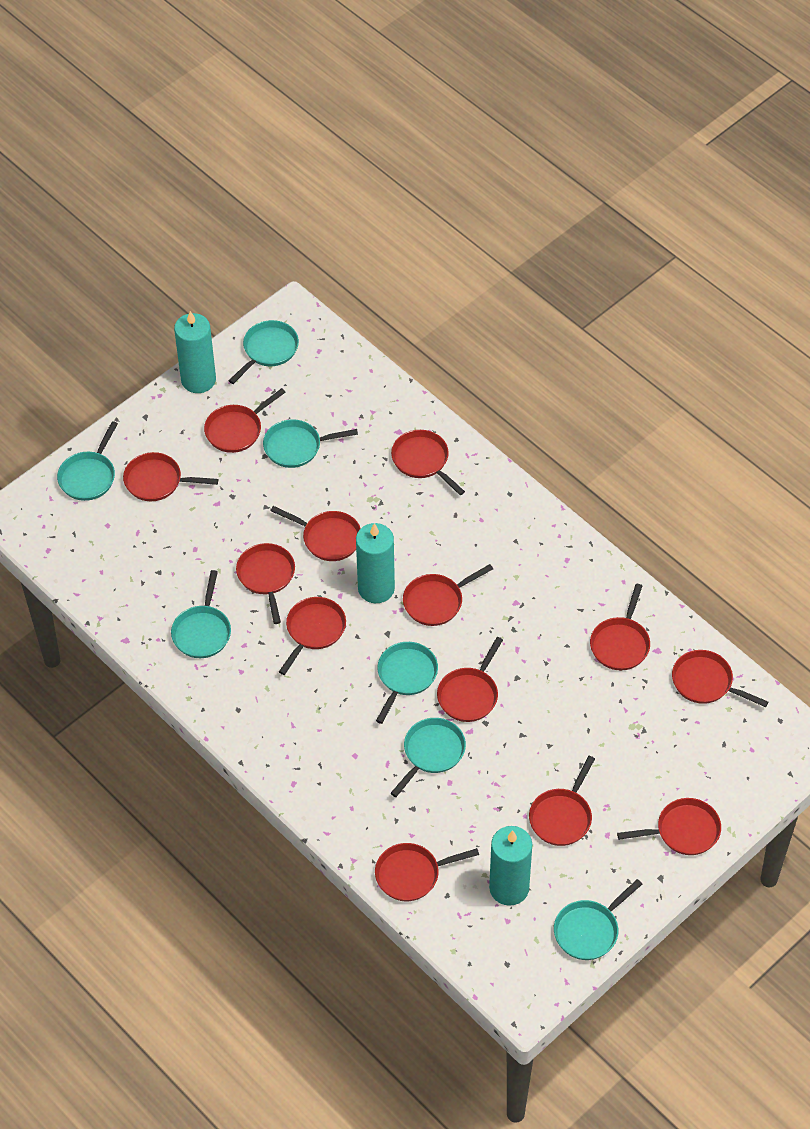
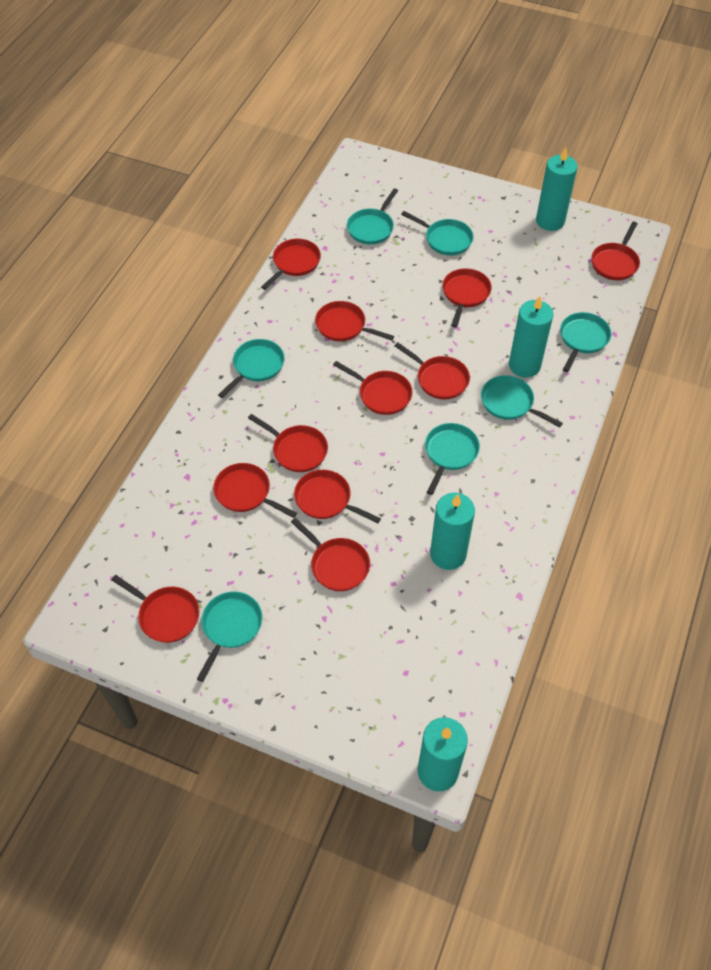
red pan: 13 -> 11
turquoise candle: 3 -> 4

